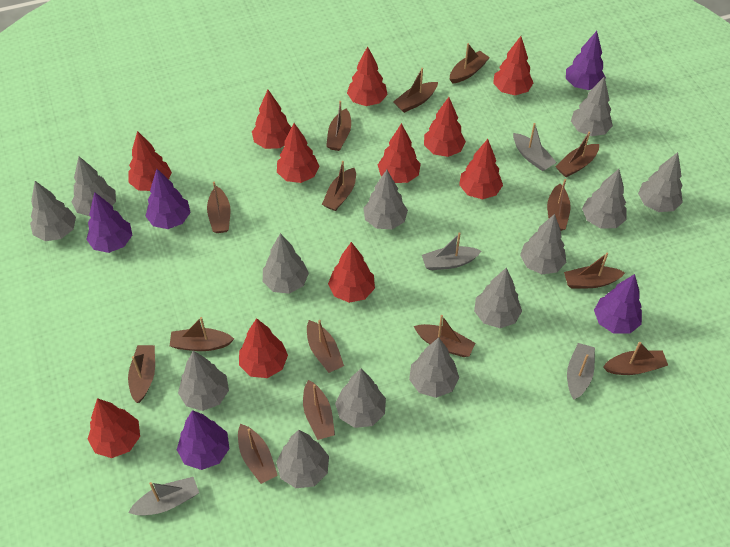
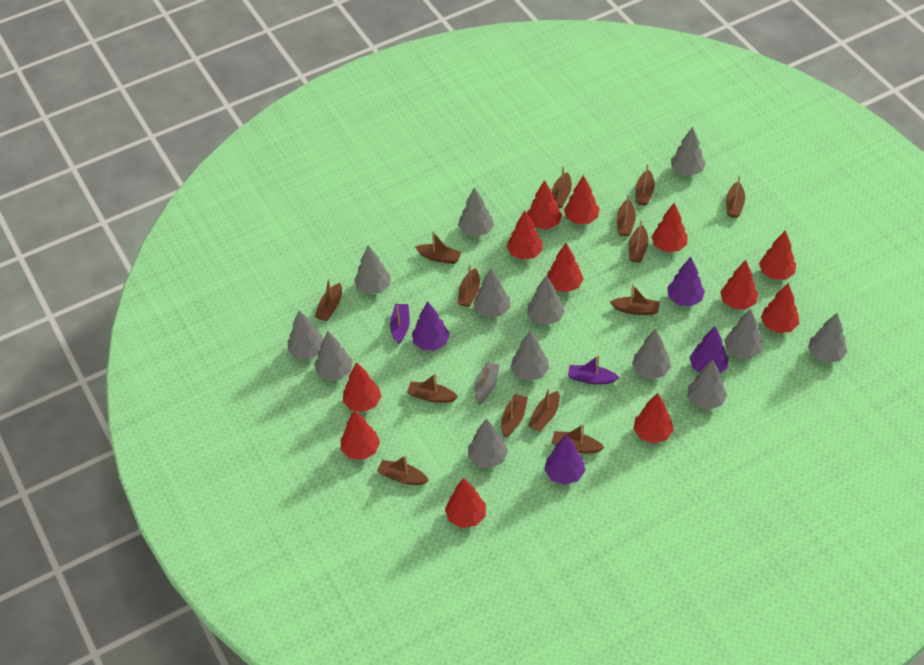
brown boat: 15 -> 14
grey boat: 4 -> 1
purple boat: 0 -> 2
purple tree: 5 -> 4
red tree: 11 -> 12

